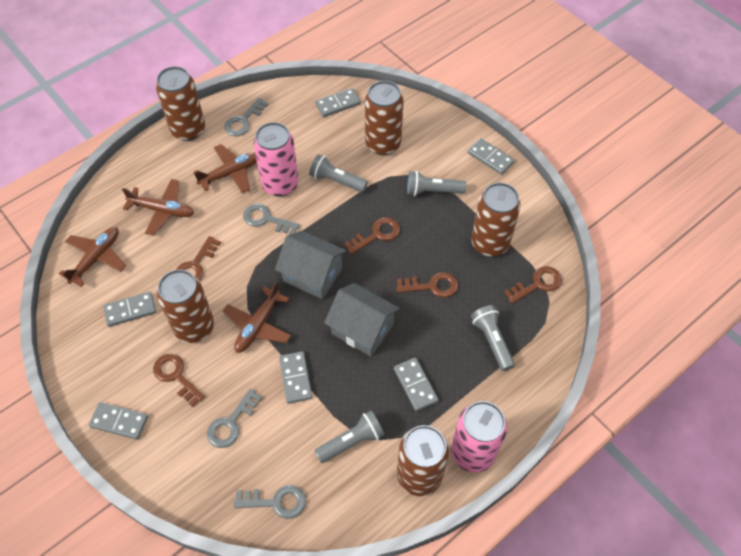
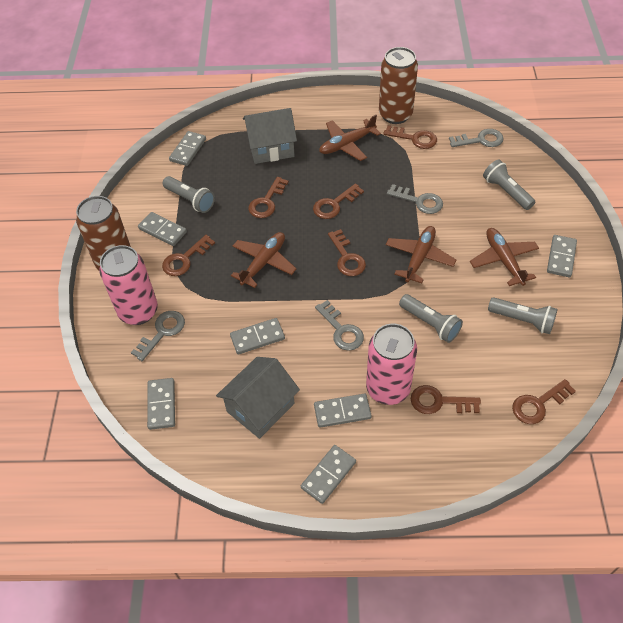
brown can: 5 -> 2
brown key: 5 -> 7
grey domino: 6 -> 7

